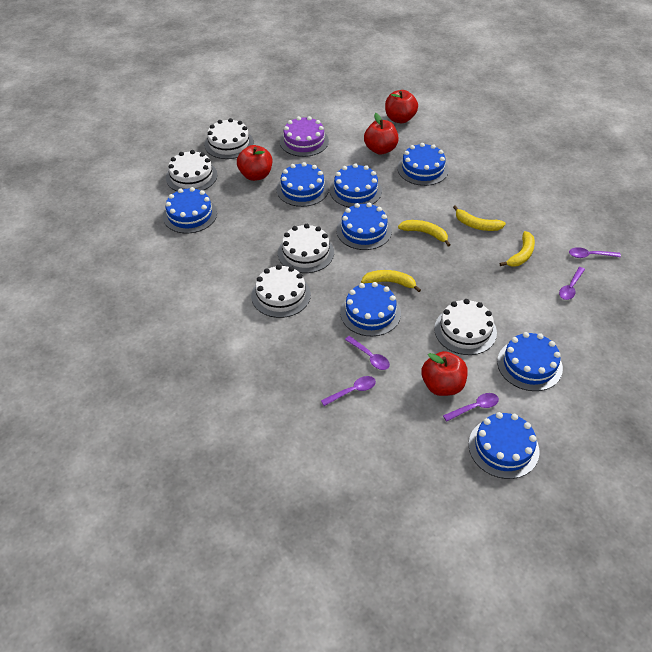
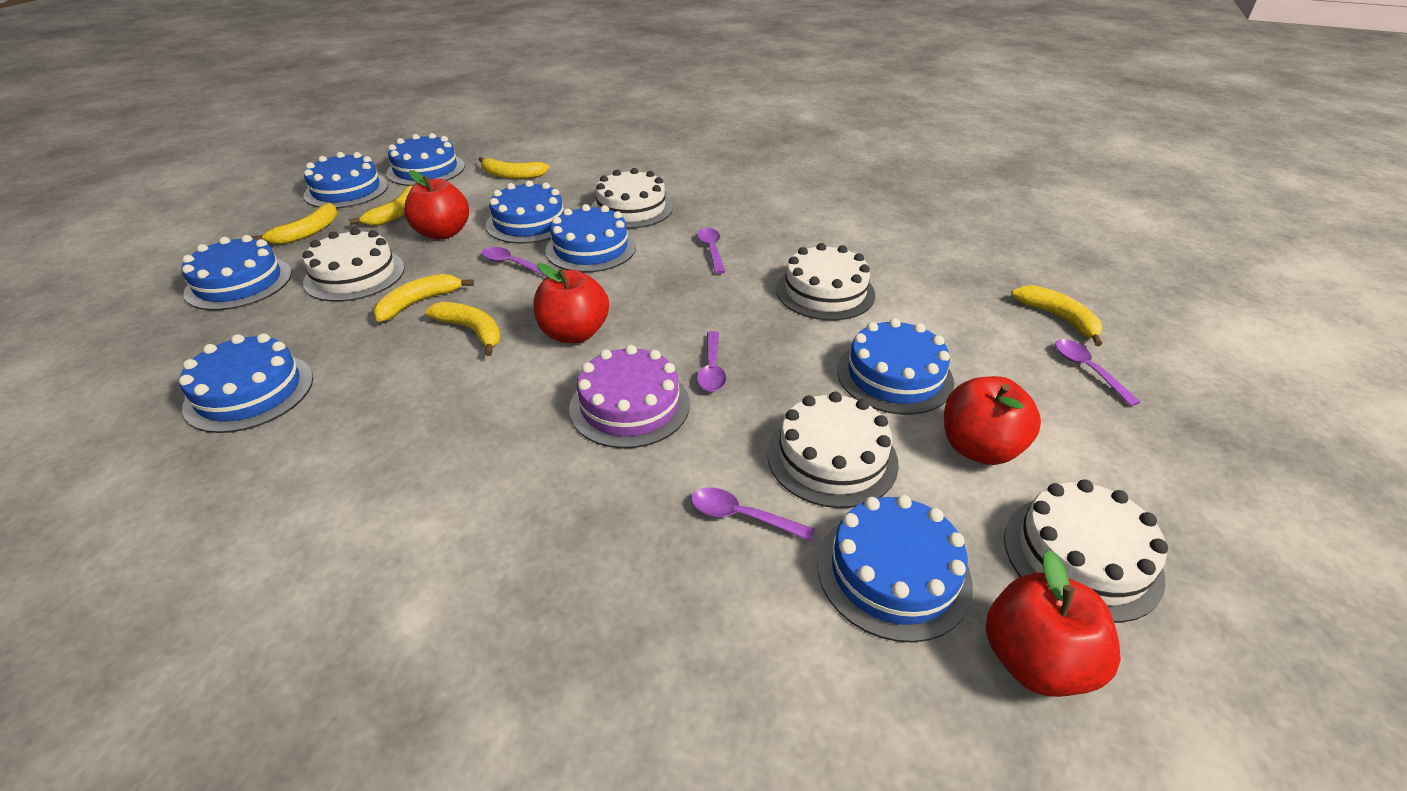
yellow banana: 4 -> 6

